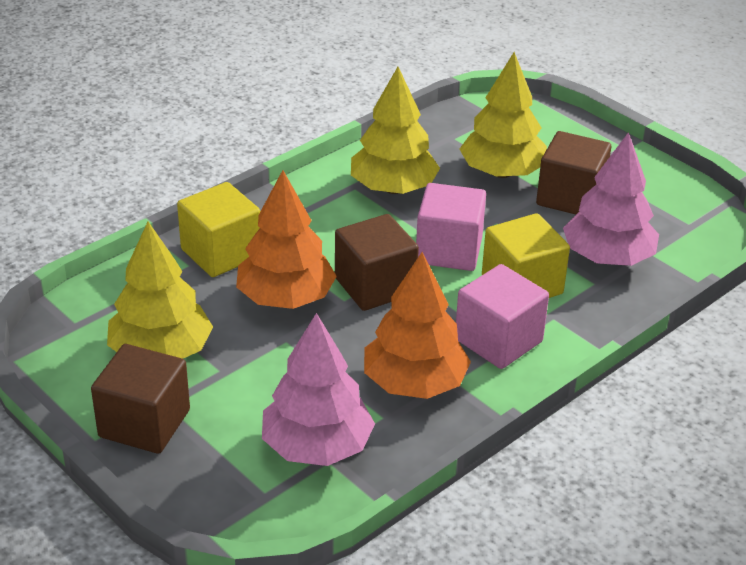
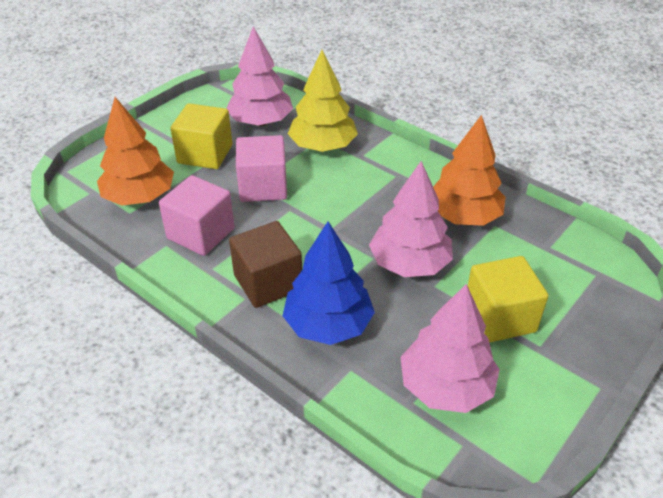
blue tree: 0 -> 1
brown cube: 3 -> 1
pink tree: 2 -> 3
yellow tree: 3 -> 1

